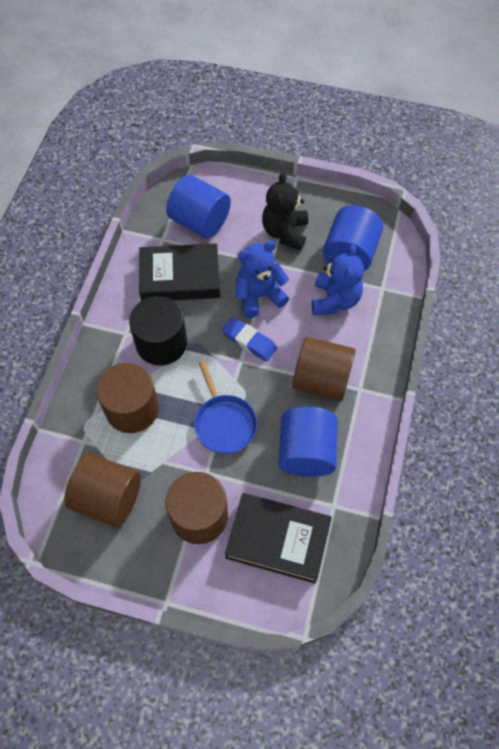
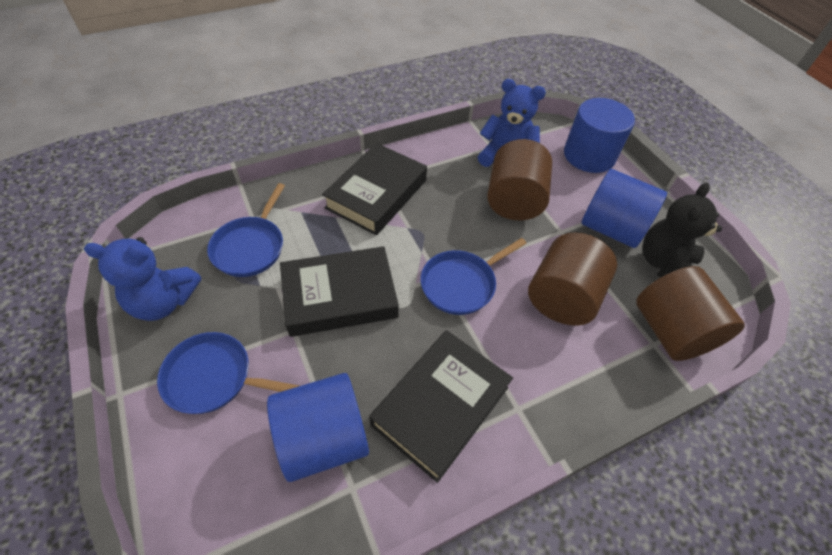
black book: 2 -> 3
black cylinder: 1 -> 0
blue eraser: 1 -> 0
blue pan: 1 -> 3
brown cylinder: 4 -> 3

